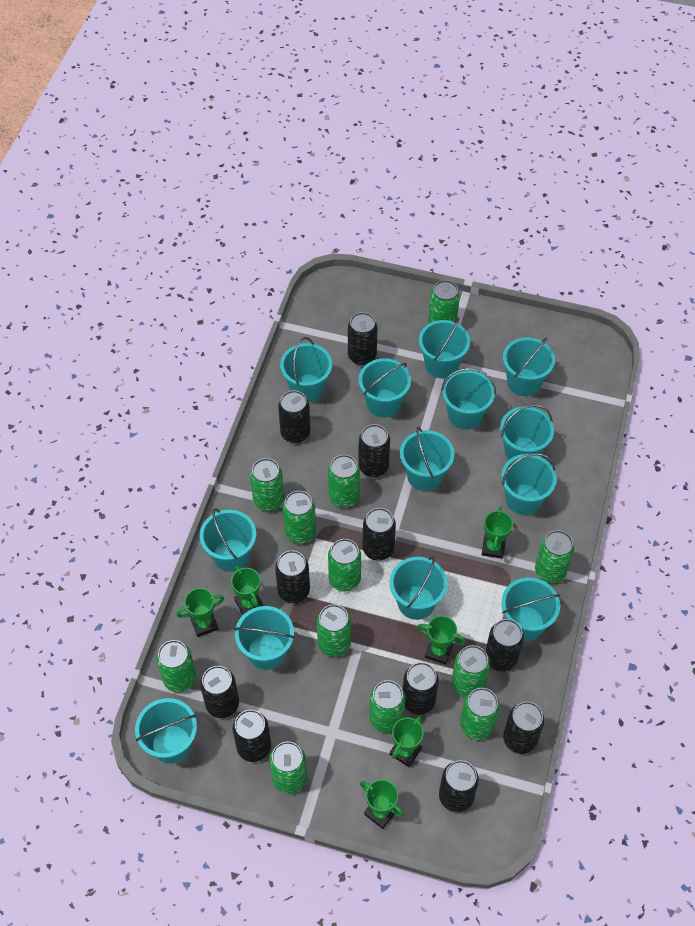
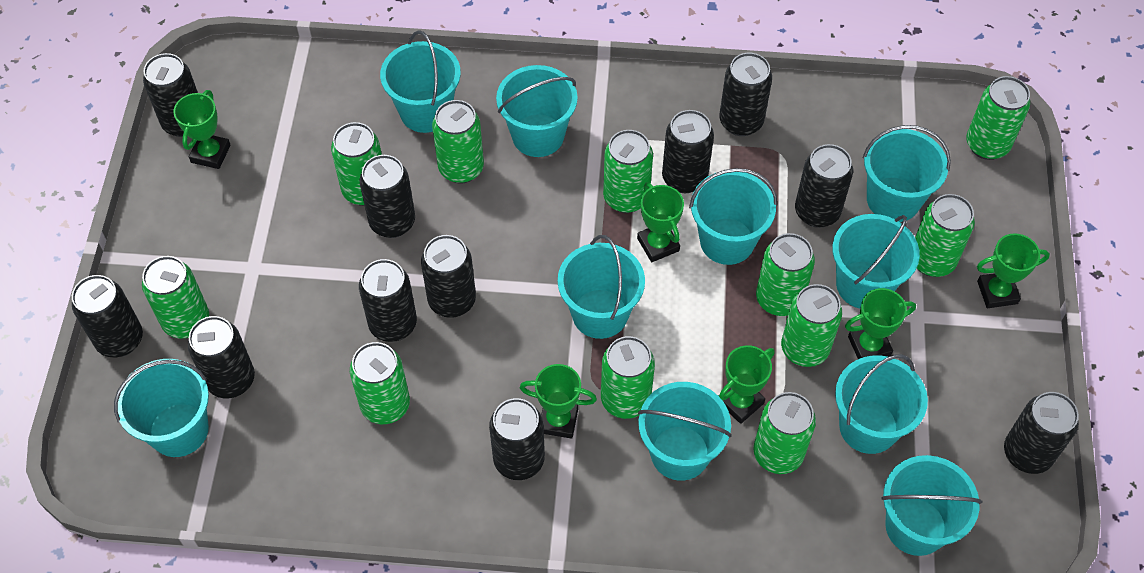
green can: 12 -> 11
turquoise bucket: 13 -> 10

